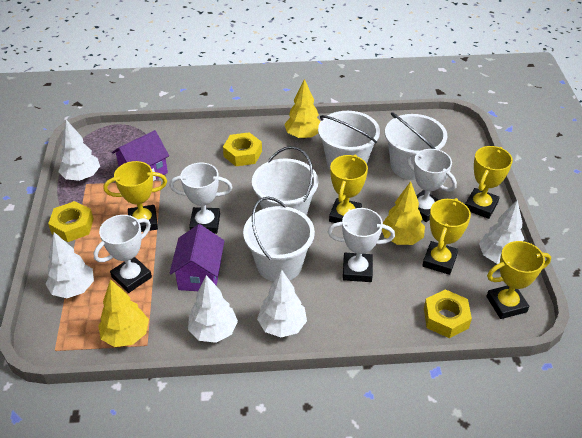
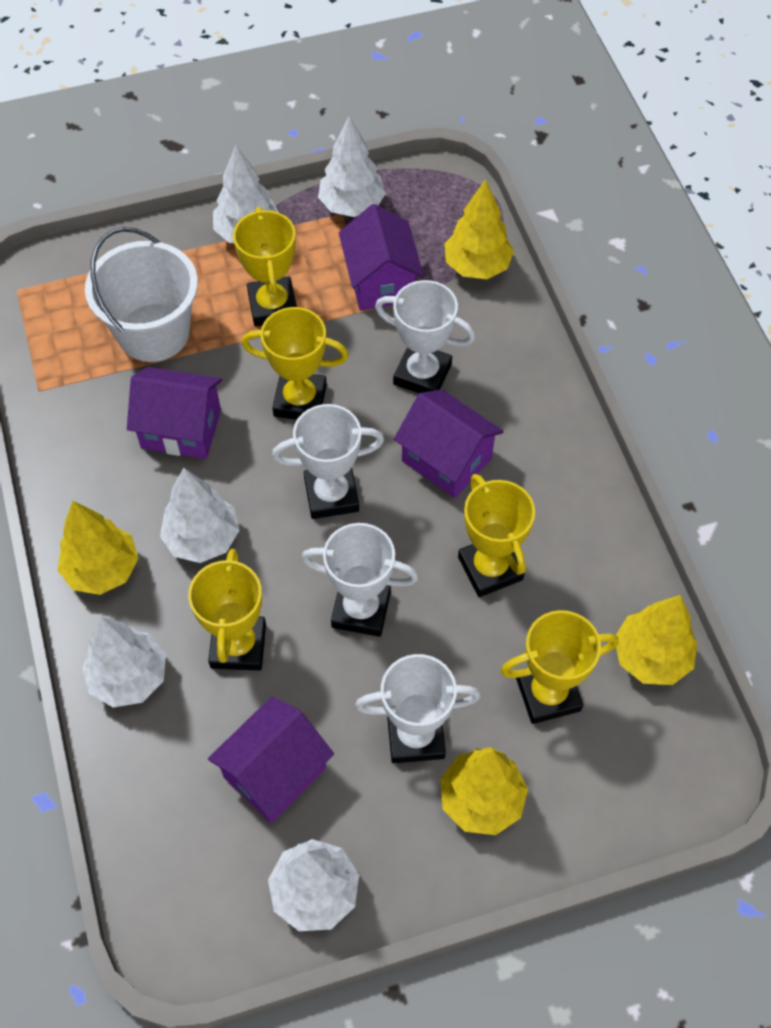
purple house: 2 -> 4
white bucket: 4 -> 1
yellow nut: 3 -> 0
yellow tree: 3 -> 4

